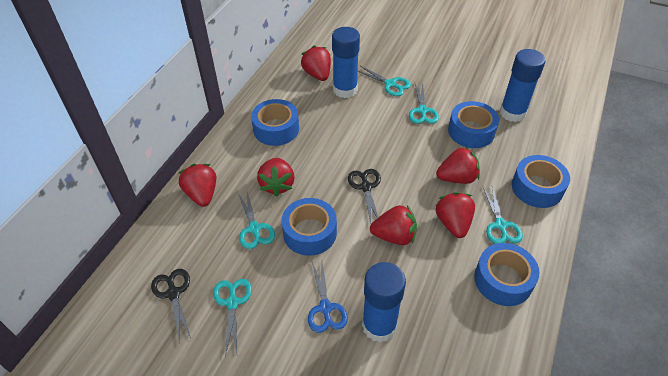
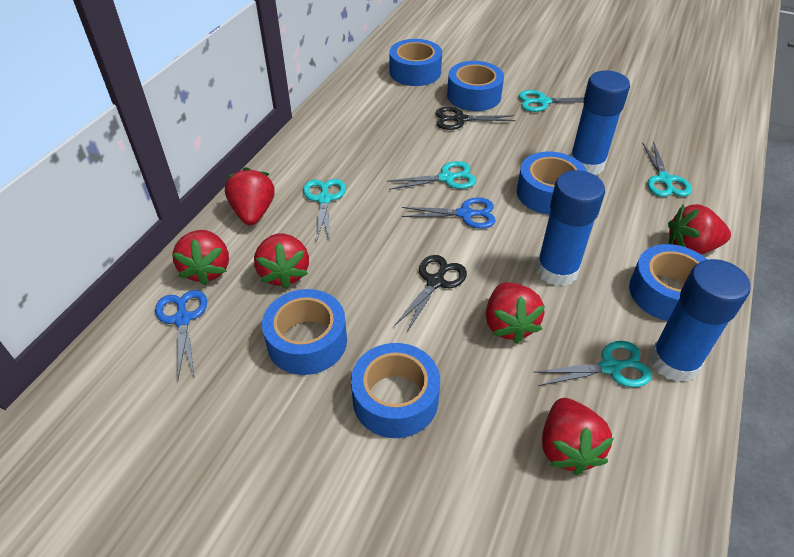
blue scissors: 1 -> 2
blue tape: 5 -> 6

